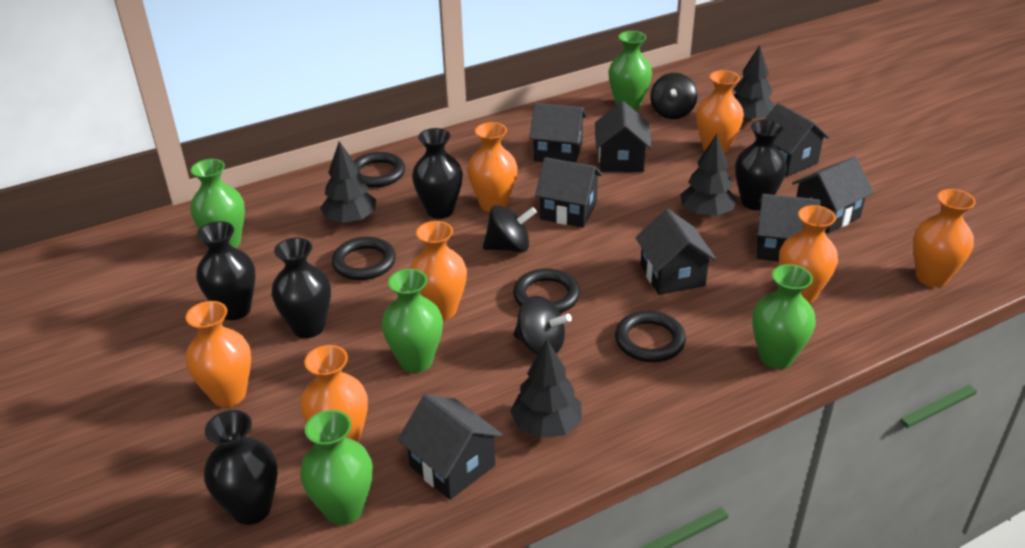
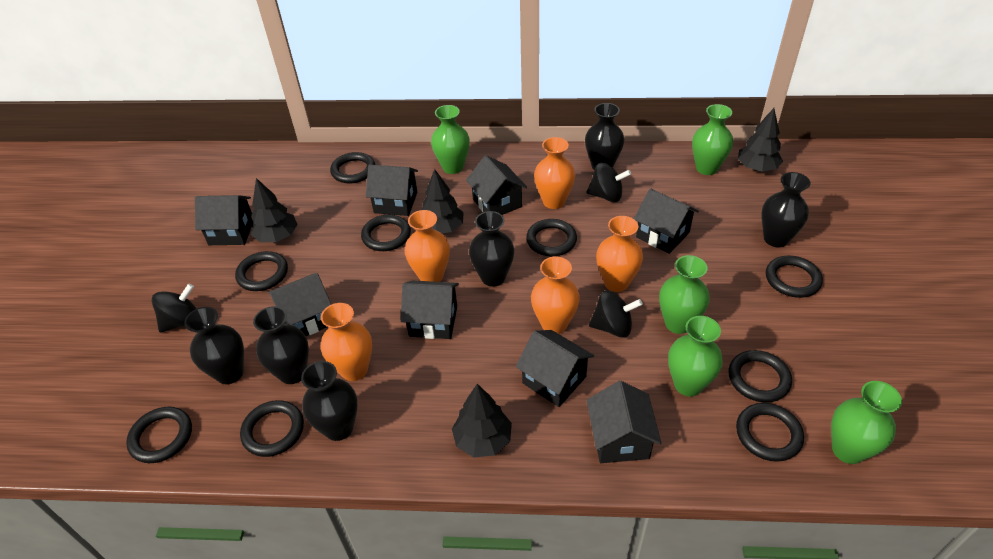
black ring: 4 -> 9
black vase: 5 -> 6
orange vase: 7 -> 5

